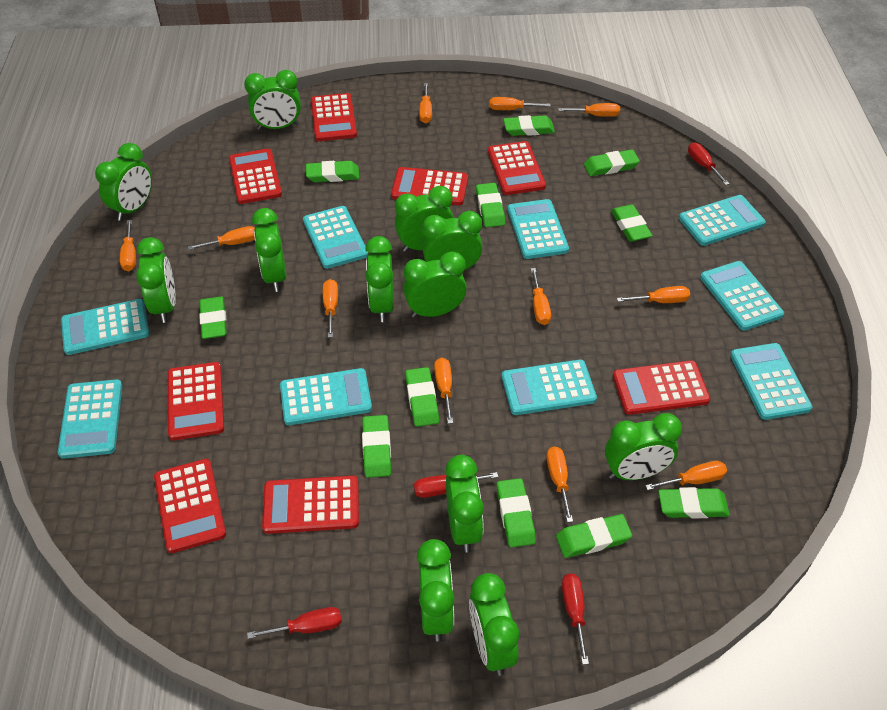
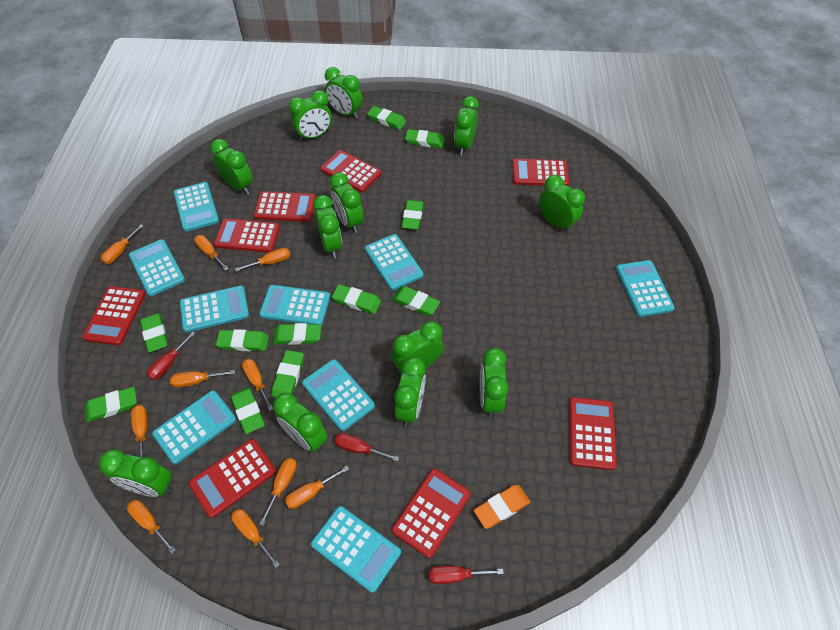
orange eraser: 0 -> 1
orange screwdriver: 11 -> 10
red screwdriver: 4 -> 3

